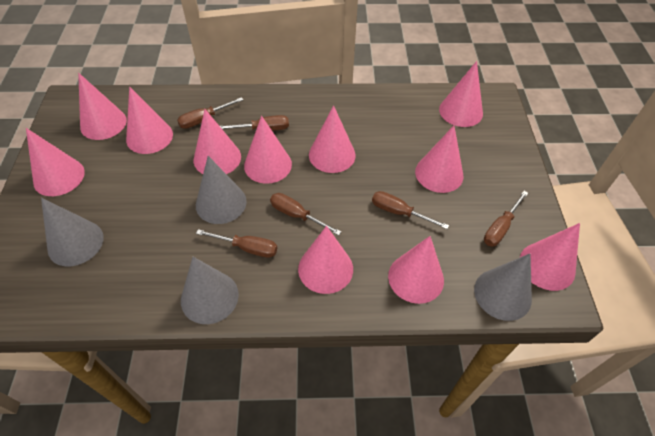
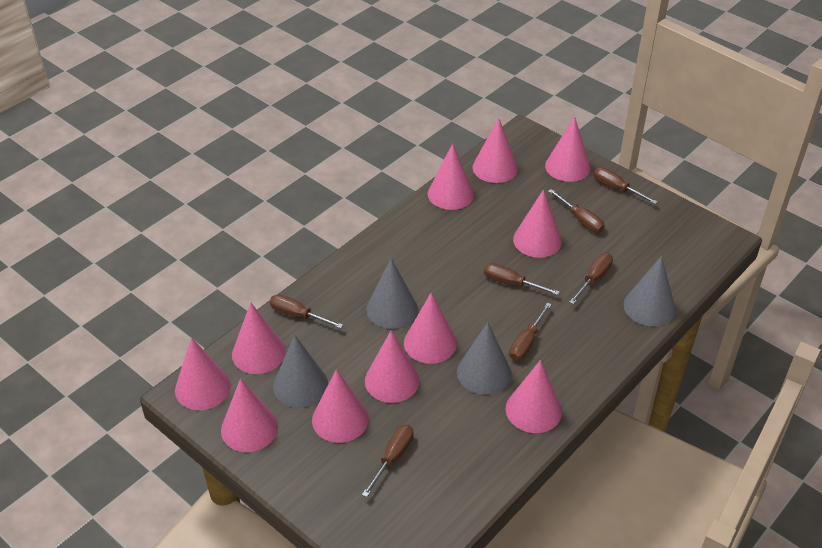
brown screwdriver: 6 -> 7

